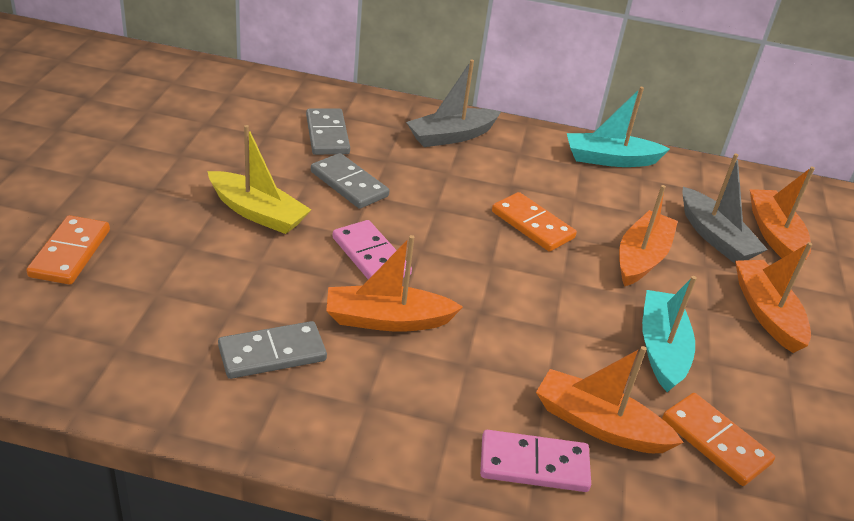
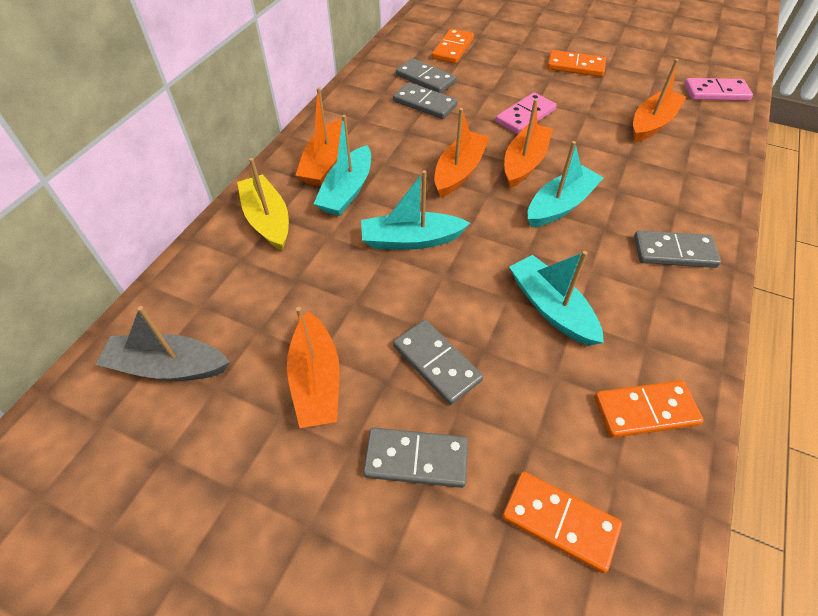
grey boat: 2 -> 1
grey domino: 3 -> 5
orange domino: 3 -> 4
turquoise boat: 2 -> 4

